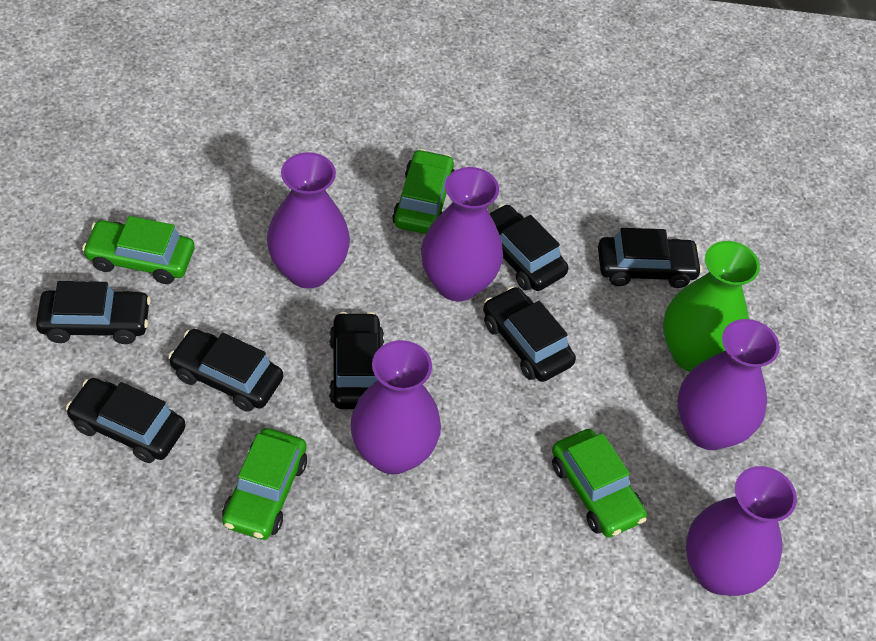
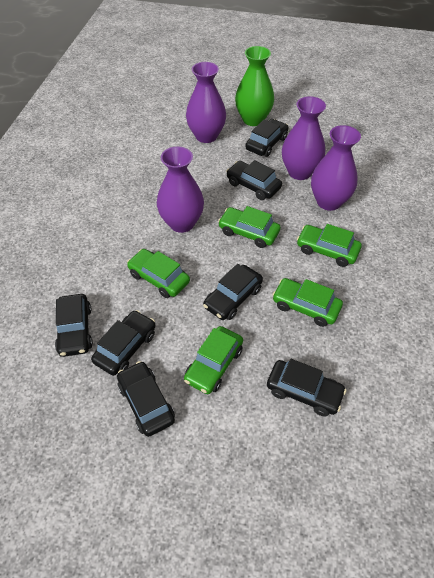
green car: 4 -> 5
purple vase: 5 -> 4

